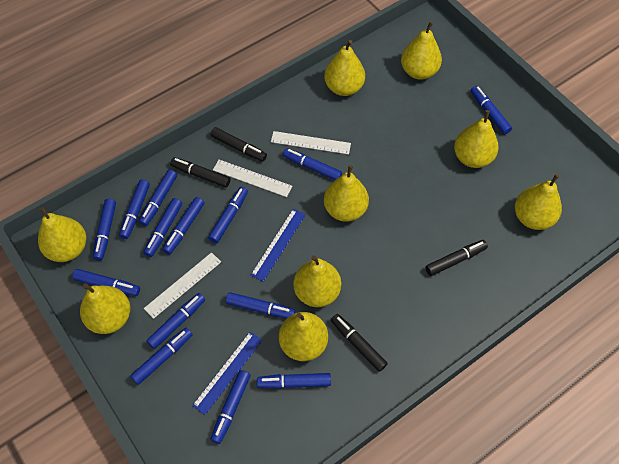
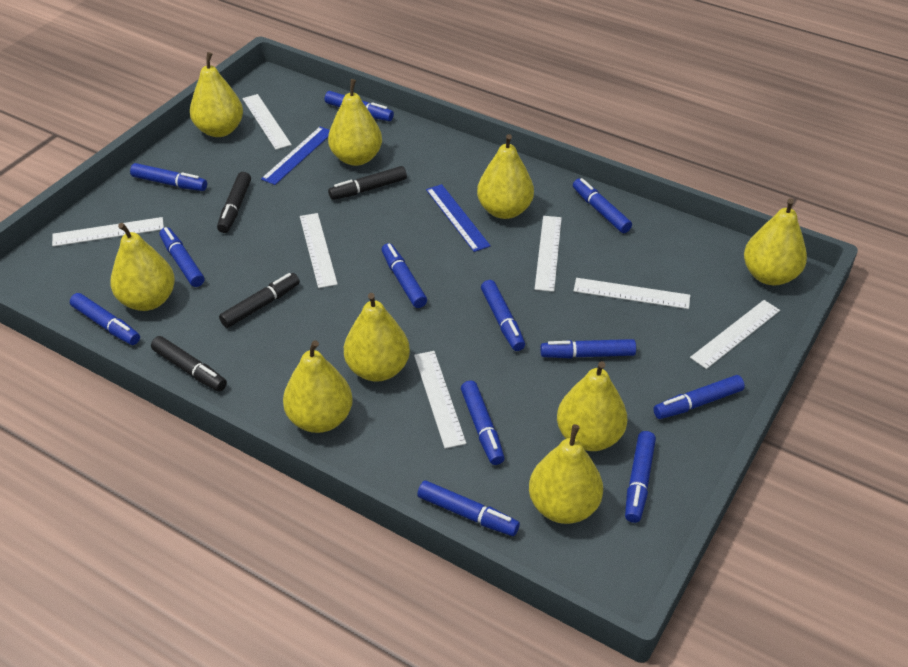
blue marker: 14 -> 12
white ruler: 3 -> 7

